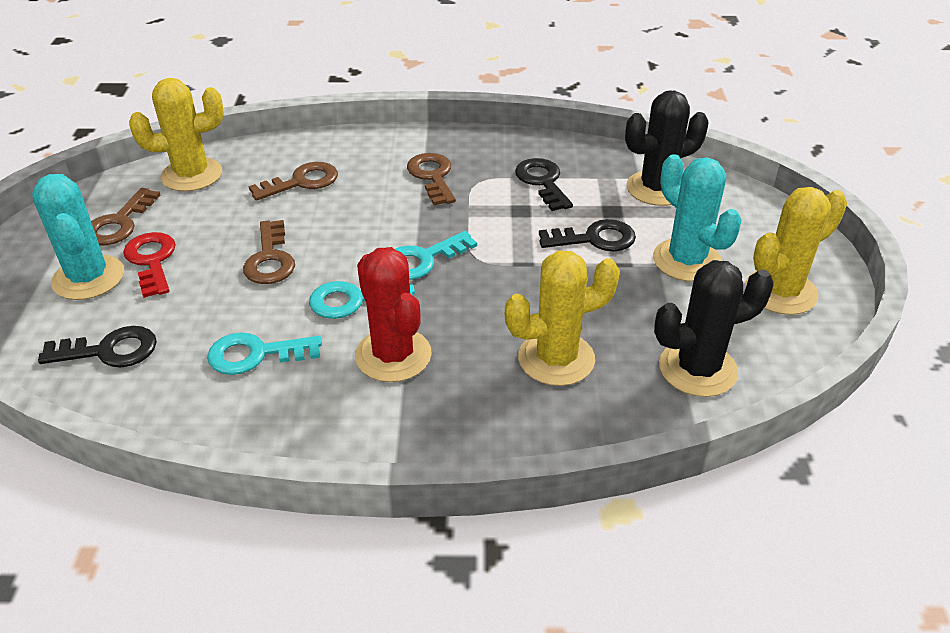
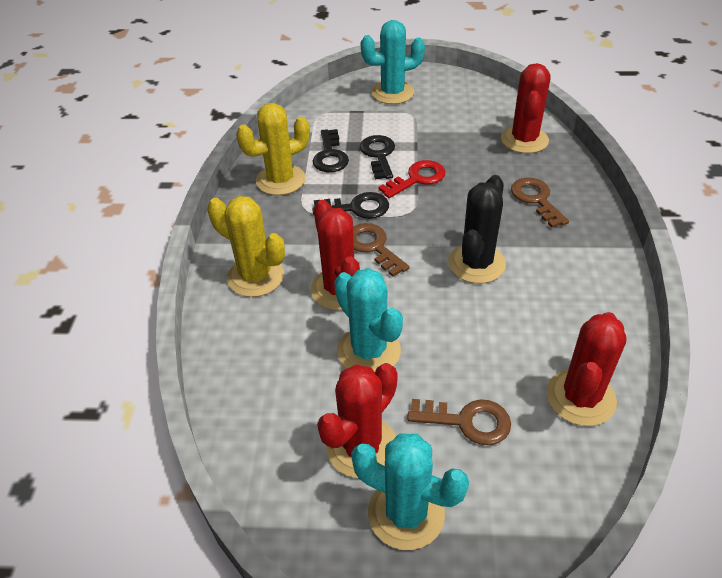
black cactus: 2 -> 1
brown key: 4 -> 3
red cactus: 1 -> 4
turquoise cactus: 2 -> 3
turquoise key: 3 -> 0
yellow cactus: 3 -> 2

